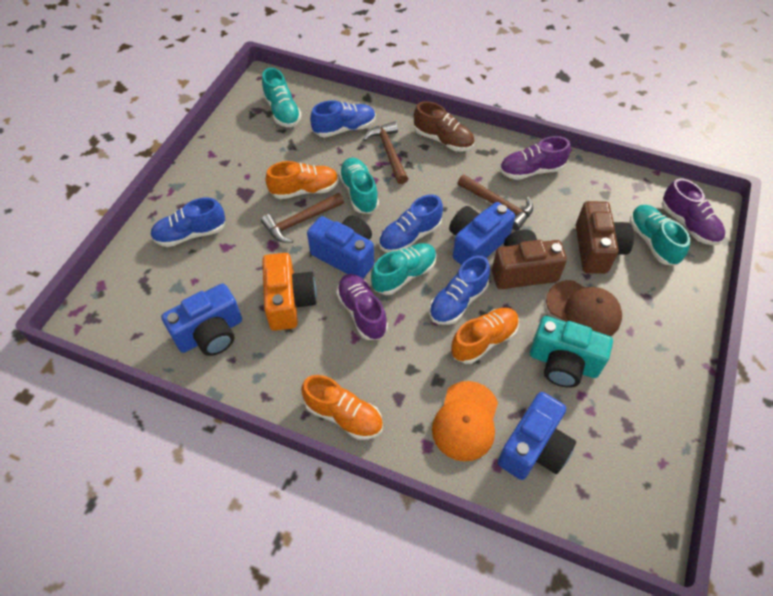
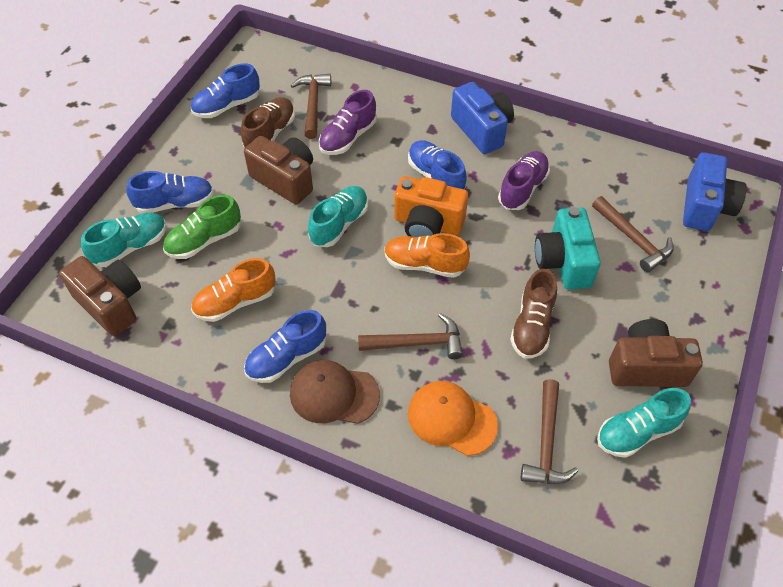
blue camera: 4 -> 2
brown camera: 2 -> 3
brown hammer: 3 -> 4
brown shoe: 1 -> 2
green shoe: 0 -> 1
orange shoe: 3 -> 2
purple shoe: 3 -> 2
turquoise shoe: 4 -> 3

